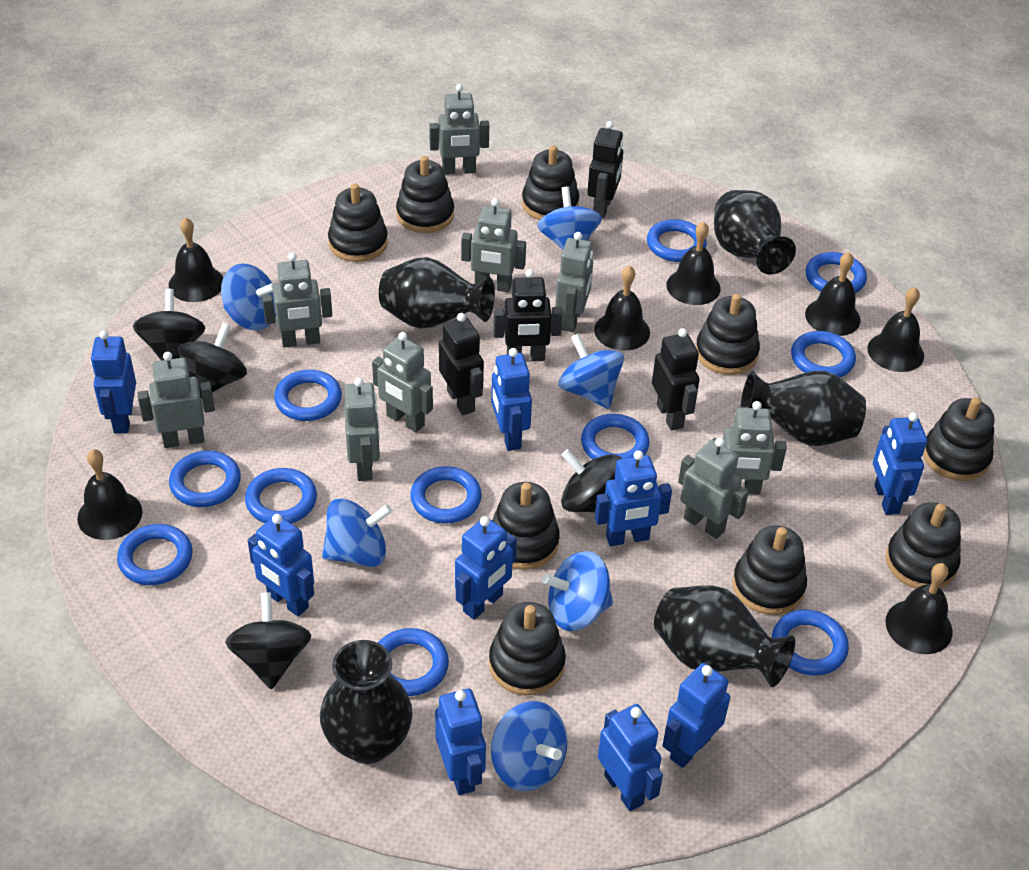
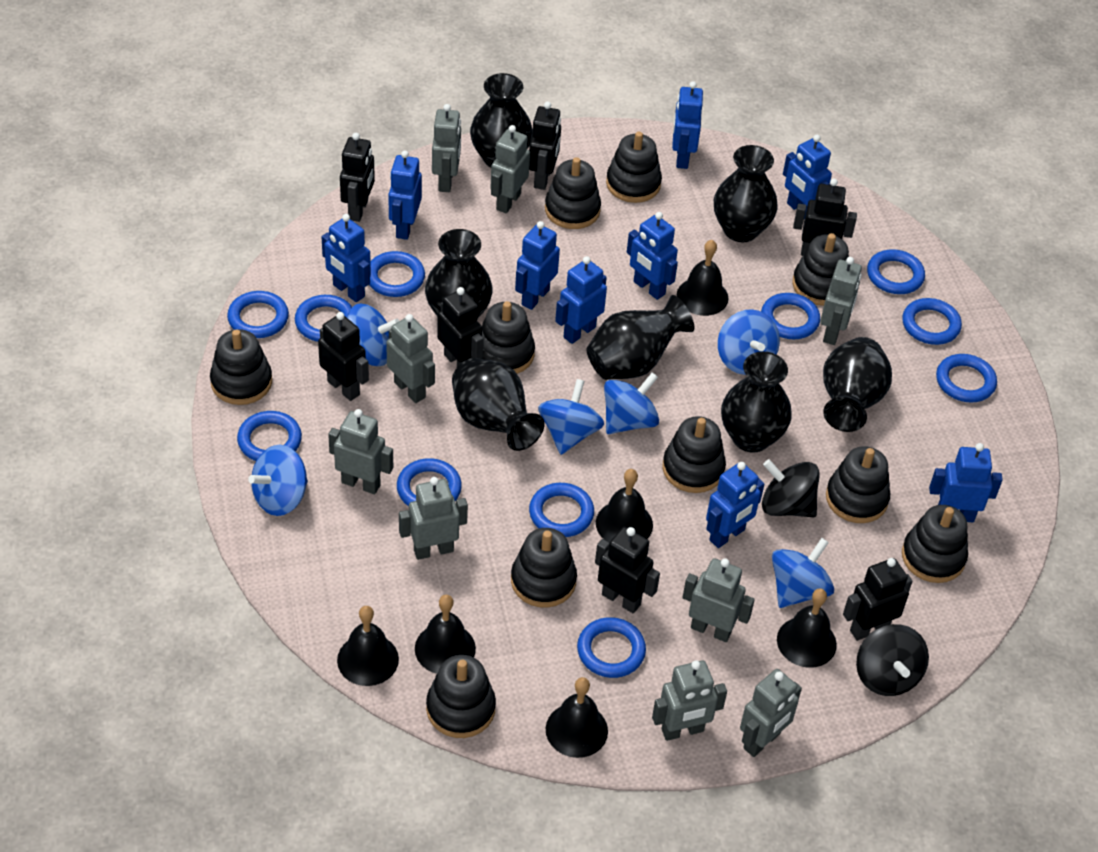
black bell: 7 -> 6
black robot: 4 -> 7
black spinning top: 4 -> 2
black stacking toy: 9 -> 10
black vase: 5 -> 7

